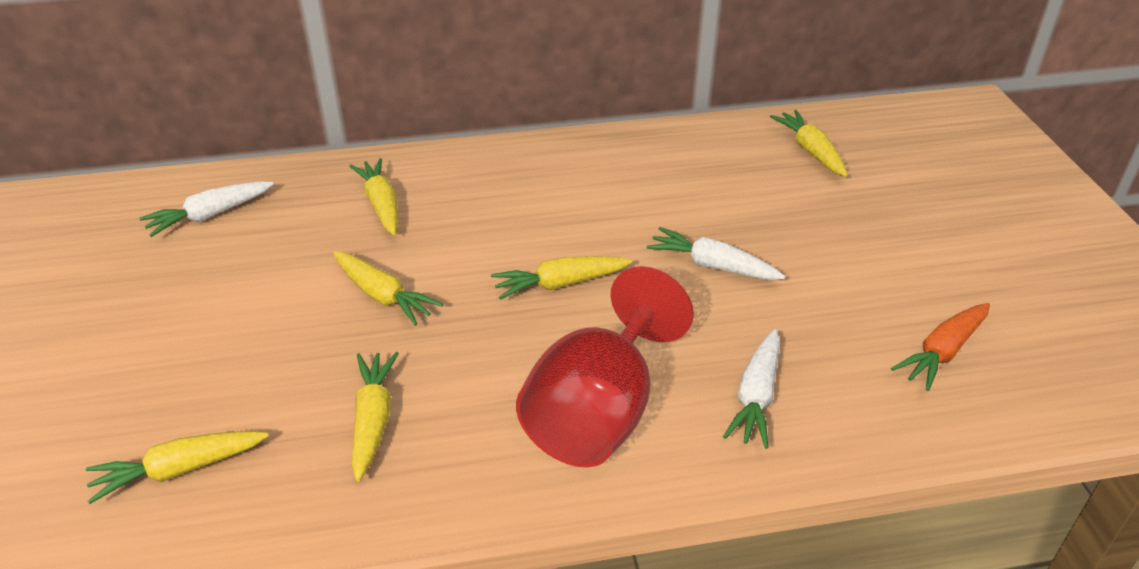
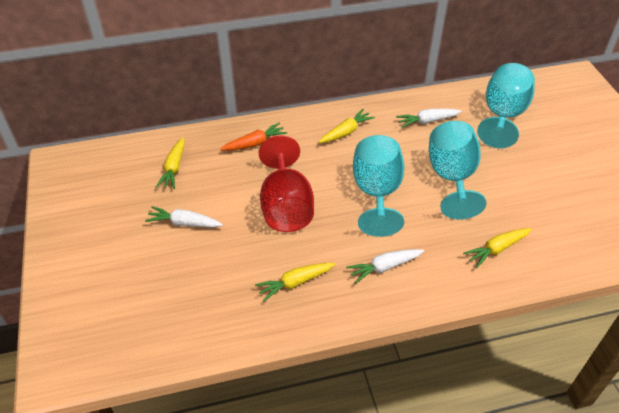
turquoise goblet: 0 -> 3
yellow carrot: 6 -> 4

